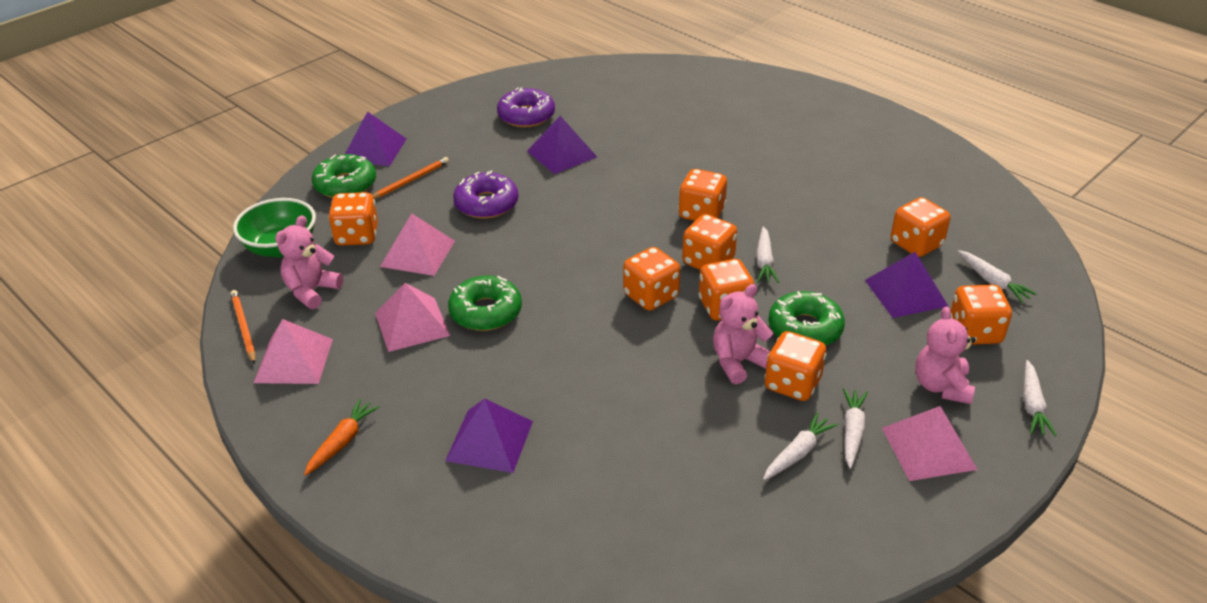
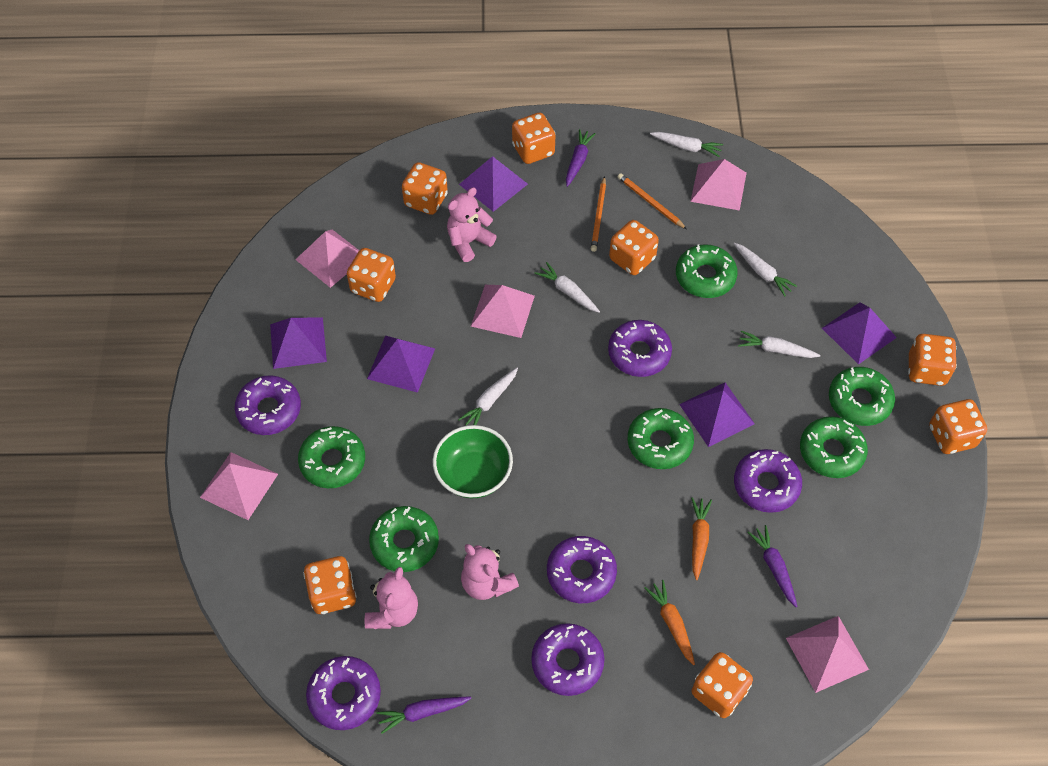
green donut: 3 -> 6
orange carrot: 1 -> 2
pink pyramid: 4 -> 5
purple carrot: 0 -> 3
purple donut: 2 -> 6
purple pyramid: 4 -> 5

